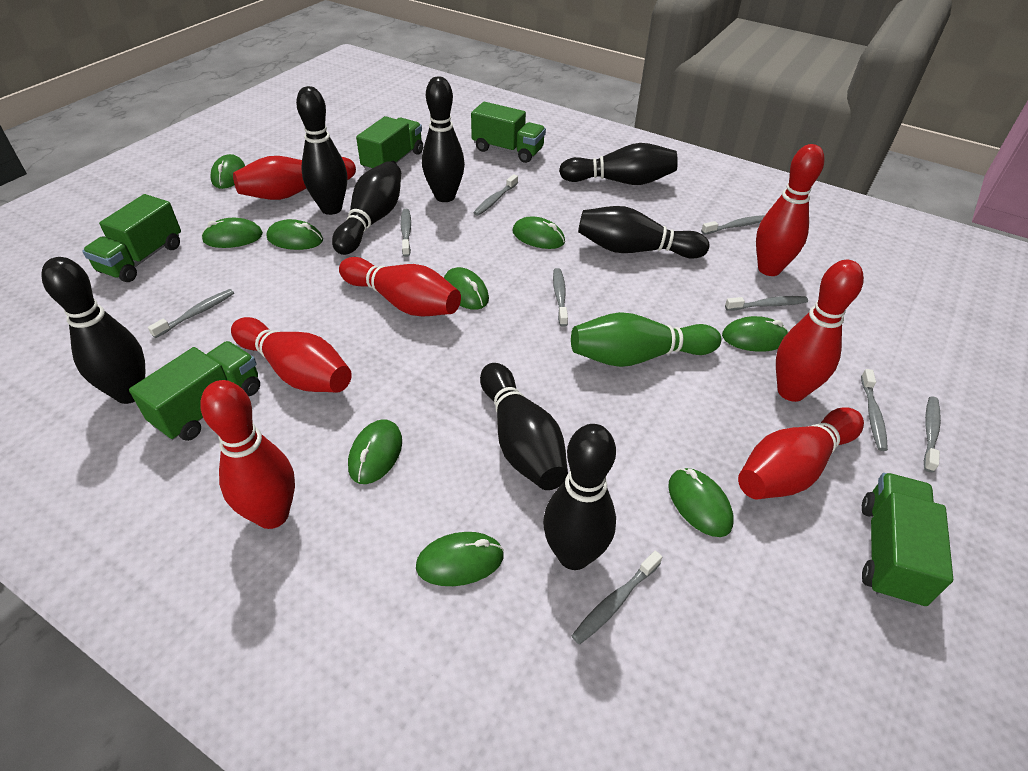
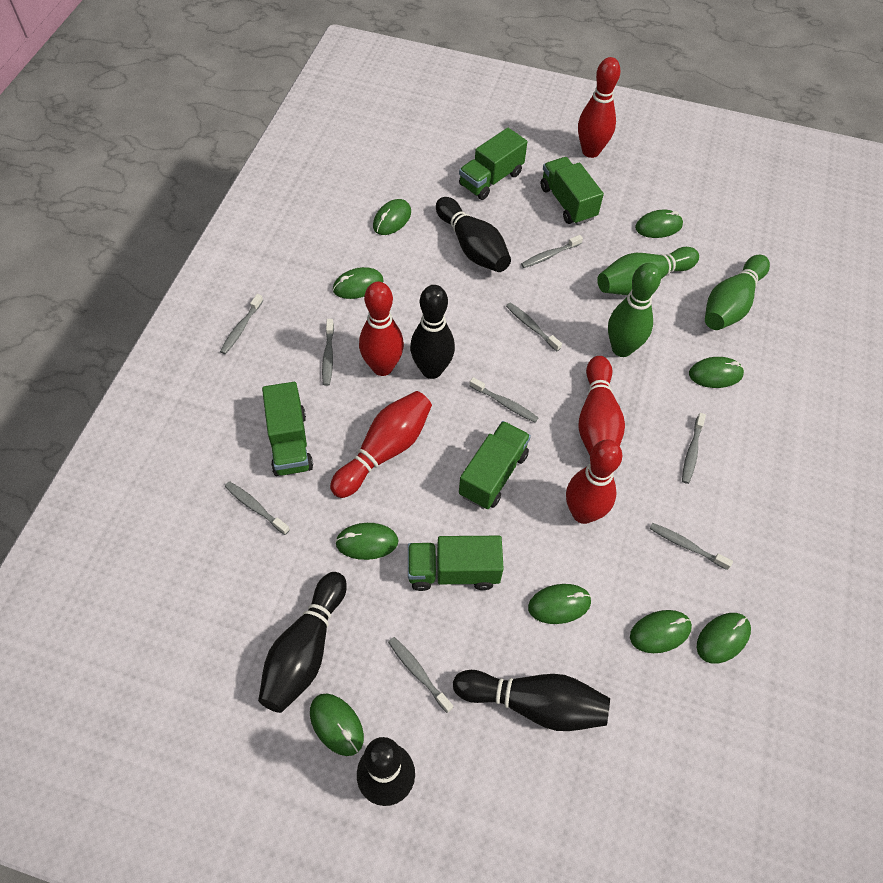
black bowling pin: 8 -> 5
green bowling pin: 1 -> 3
red bowling pin: 7 -> 5

